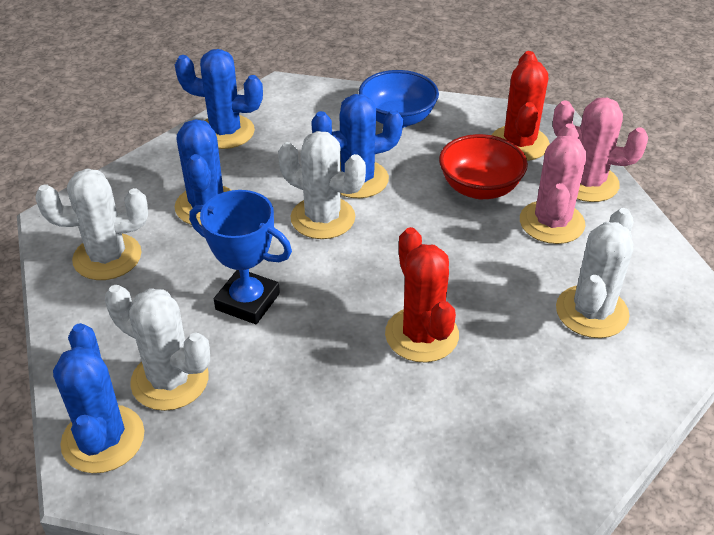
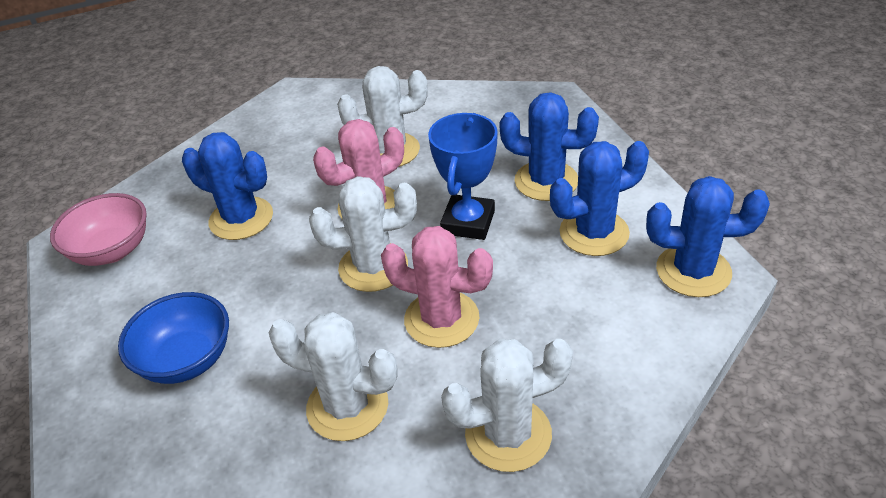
pink bowl: 0 -> 1
red bowl: 1 -> 0
red cactus: 2 -> 0

